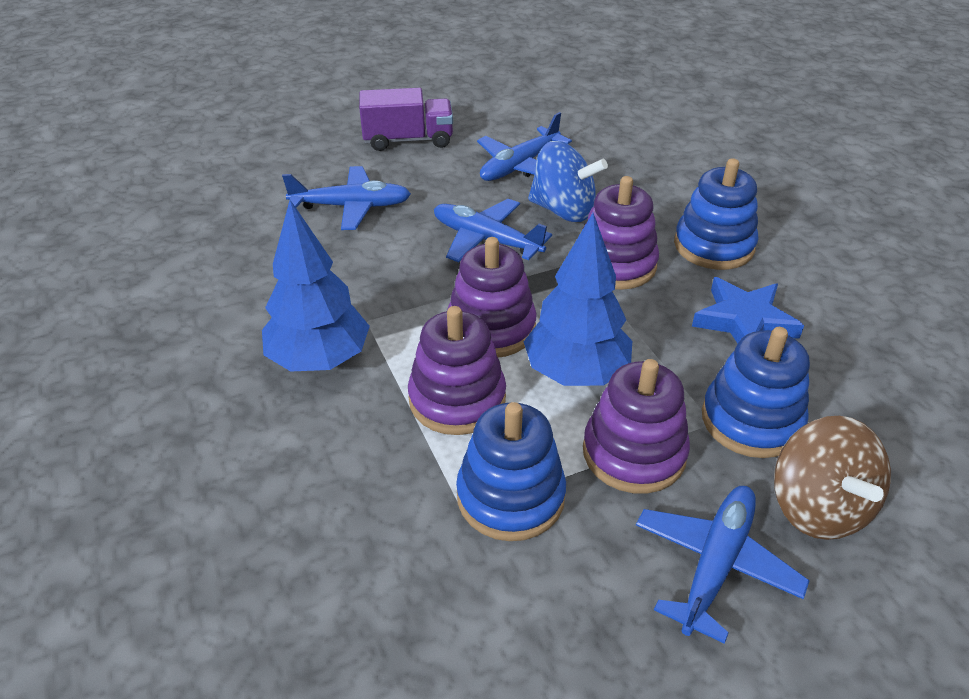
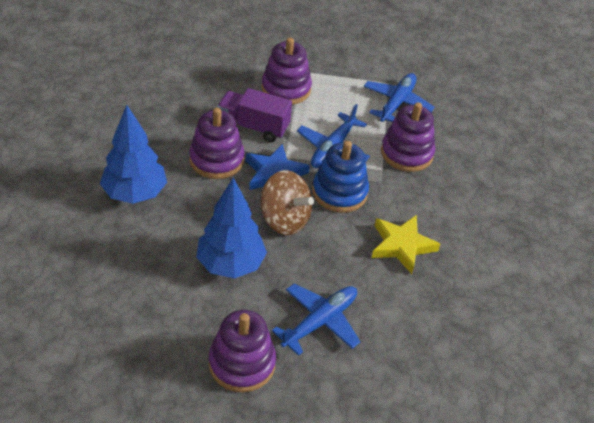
blue plane: 4 -> 3
blue spinning top: 1 -> 0
blue stacking toy: 3 -> 1
yellow star: 0 -> 1

